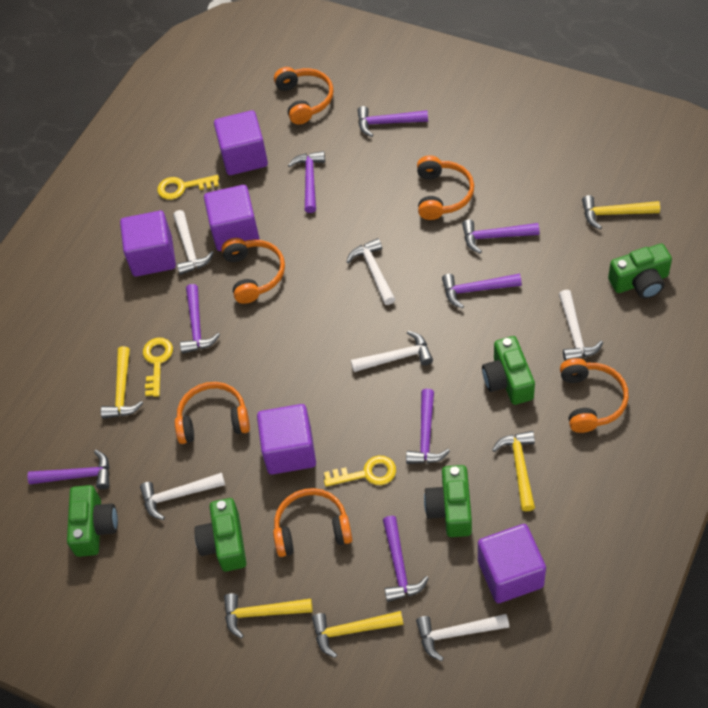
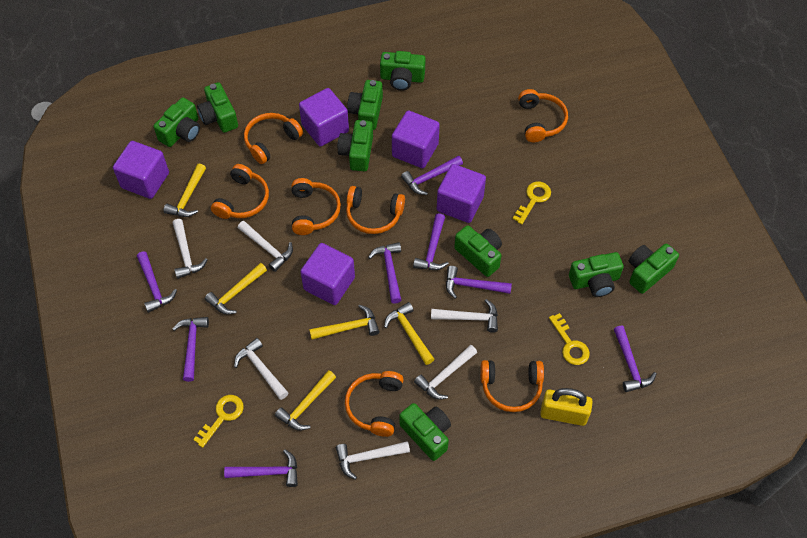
green camera: 5 -> 9
orange headphones: 6 -> 7
yellow padlock: 0 -> 1

